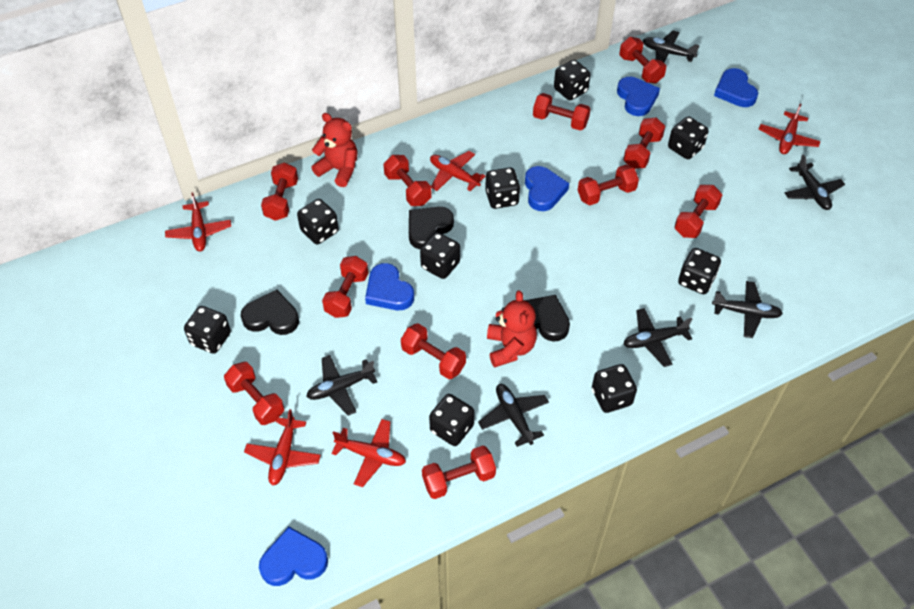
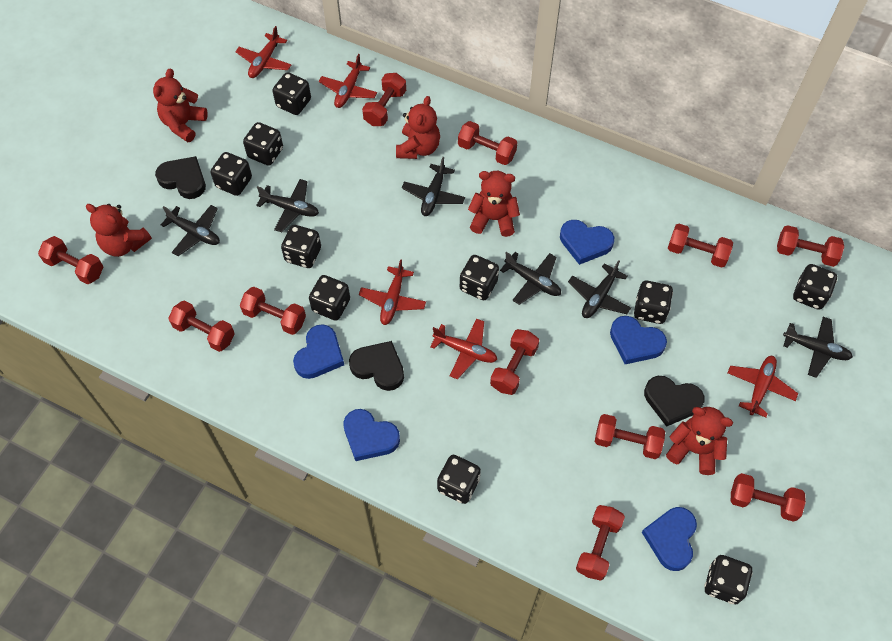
black dice: 9 -> 10
red teddy bear: 2 -> 5

